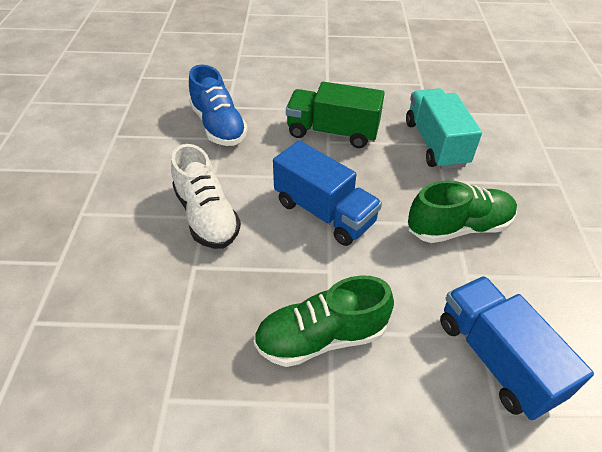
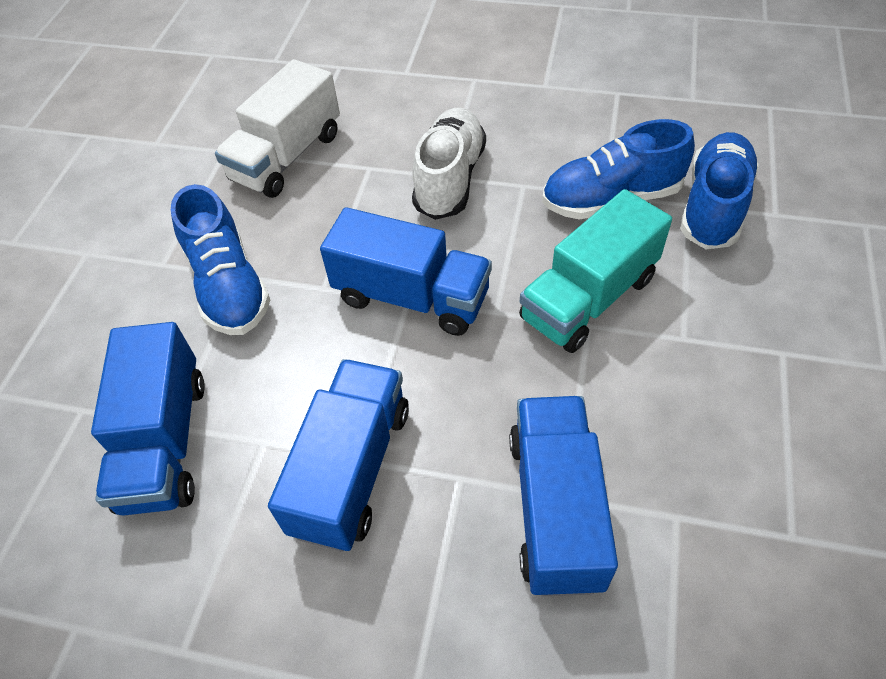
blue shoe: 1 -> 3
blue truck: 2 -> 4
green shoe: 2 -> 0
green truck: 1 -> 0
white truck: 0 -> 1

